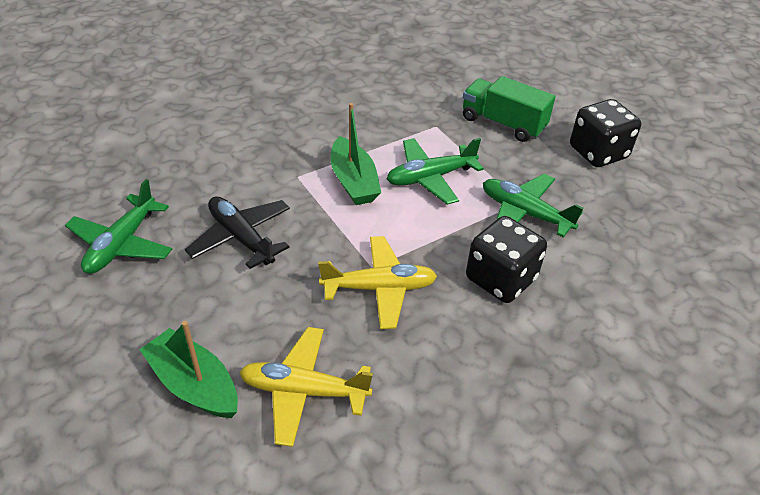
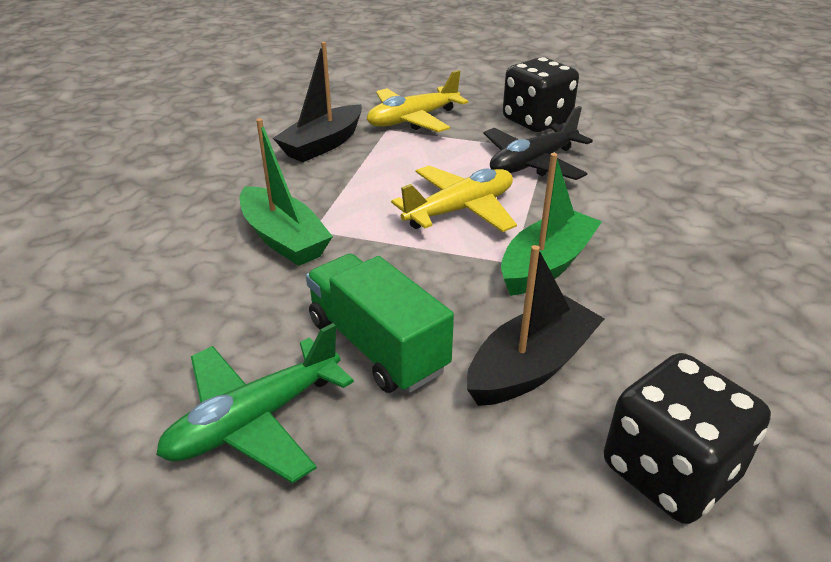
black boat: 0 -> 2
green plane: 3 -> 1

